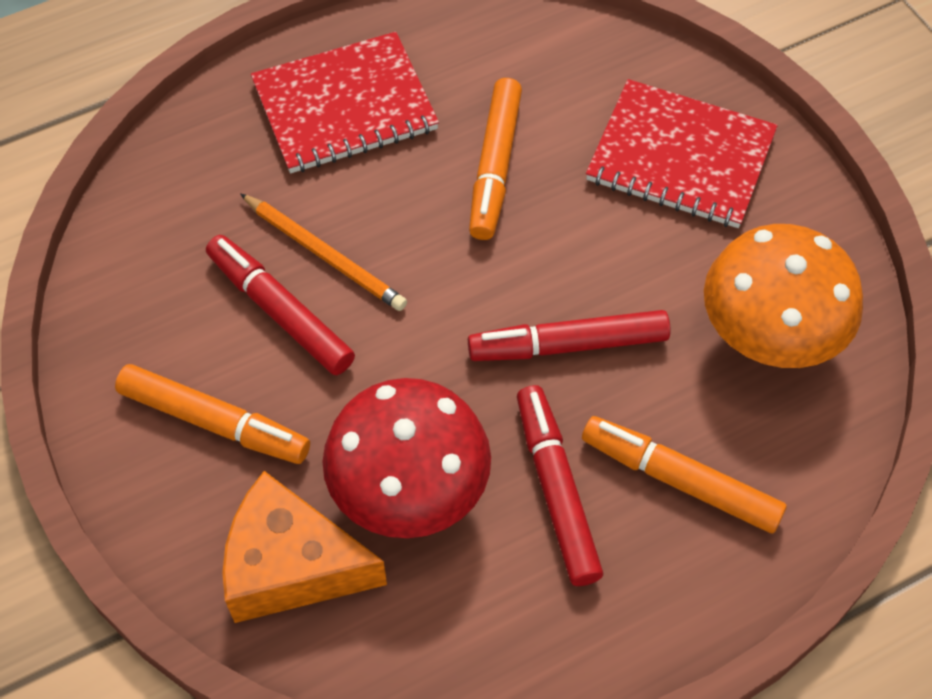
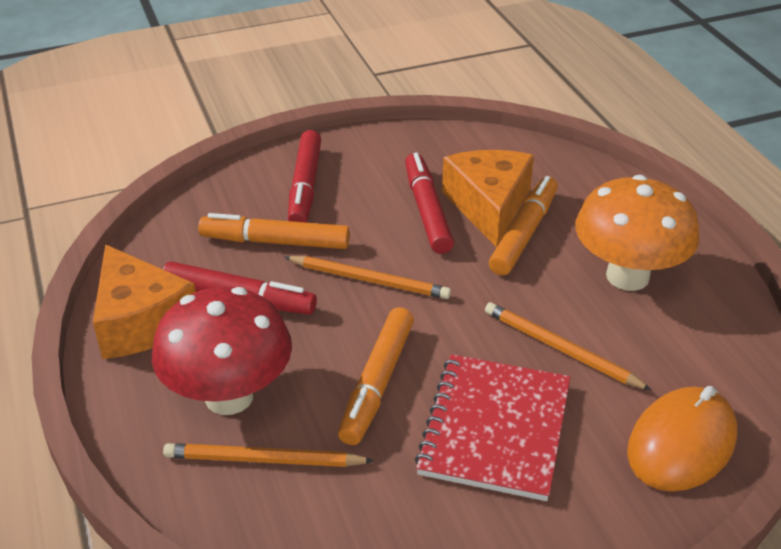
orange cheese: 1 -> 2
orange mouse: 0 -> 1
orange pencil: 1 -> 3
red notebook: 2 -> 1

